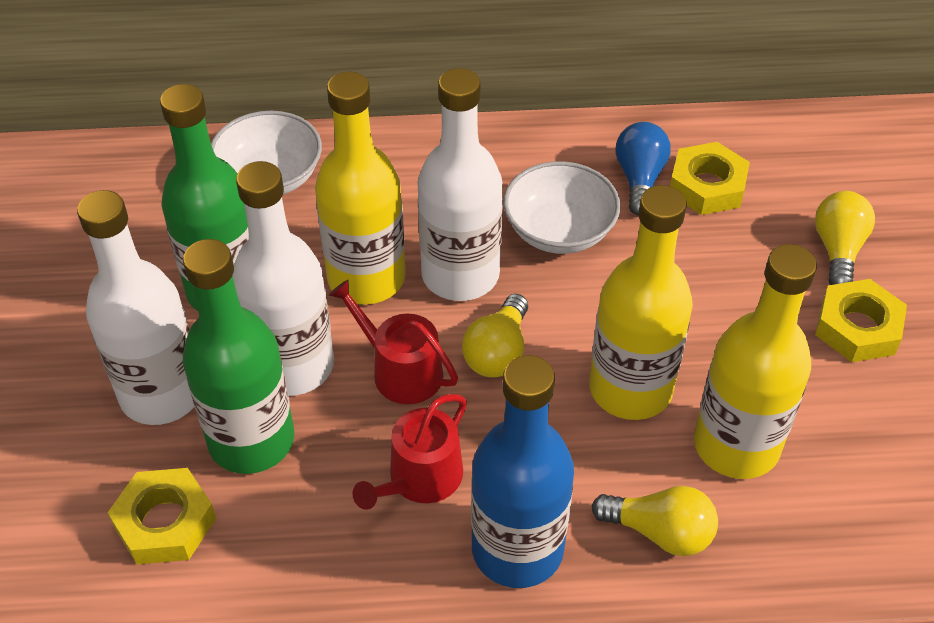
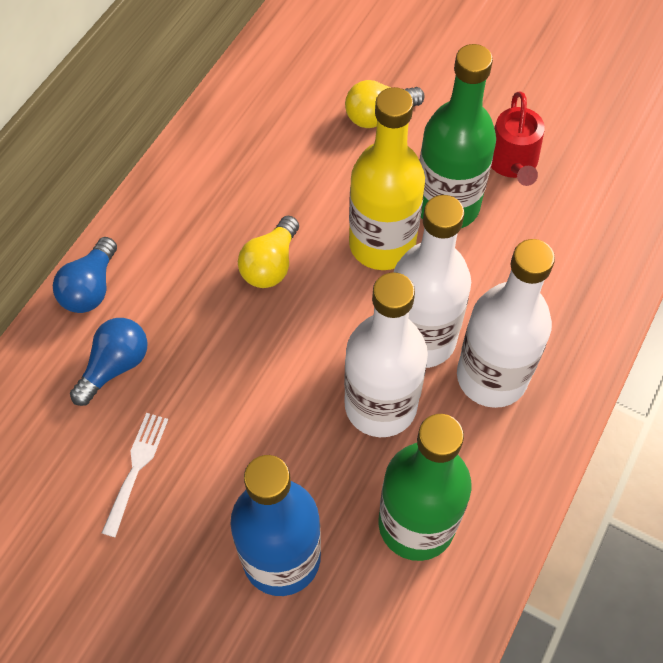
blue light bulb: 1 -> 2
red watering can: 2 -> 1
white bowl: 2 -> 0
white fork: 0 -> 1
yellow bottle: 3 -> 1
yellow light bulb: 3 -> 2
yellow nut: 3 -> 0

